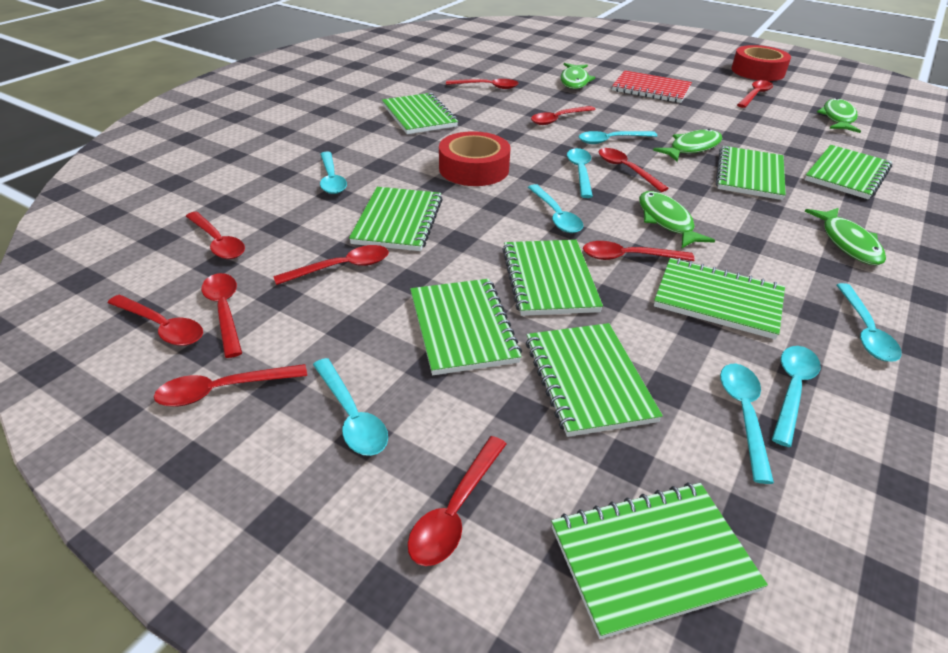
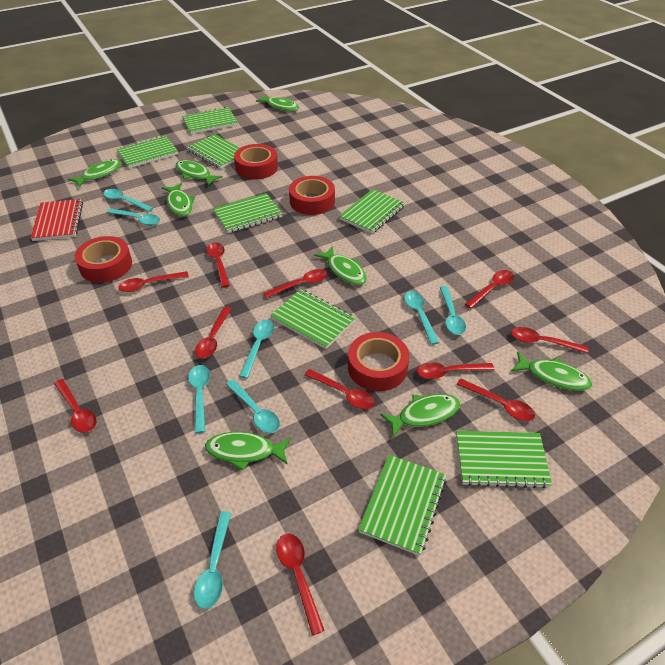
green fish: 5 -> 8
green notebook: 9 -> 8
red tape: 2 -> 4

